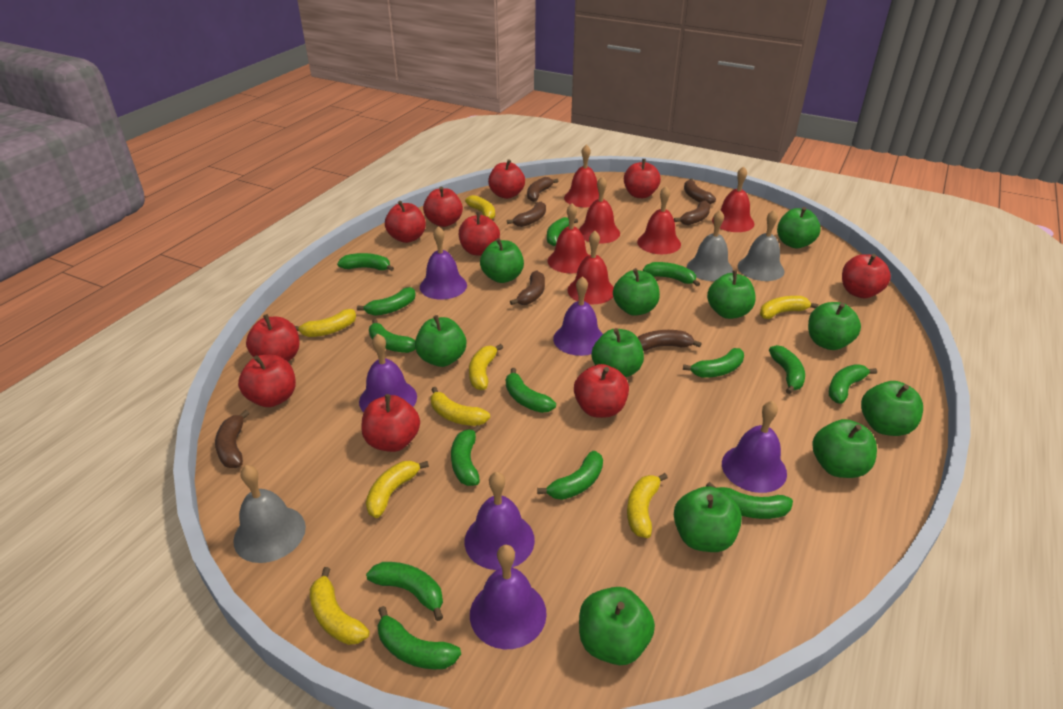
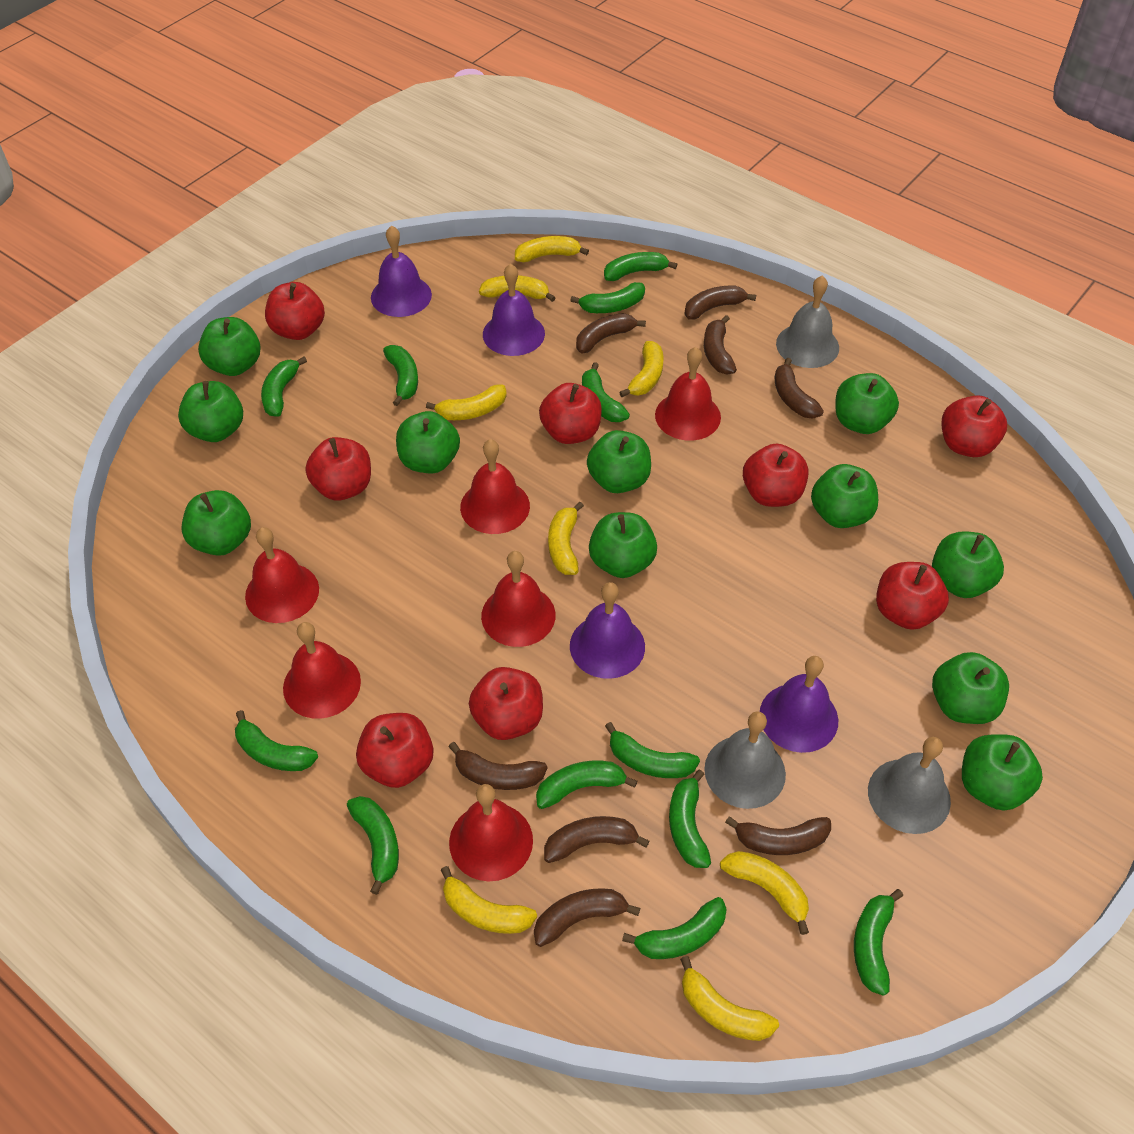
brown banana: 7 -> 8
green banana: 14 -> 12
purple bell: 6 -> 4
red apple: 10 -> 8

